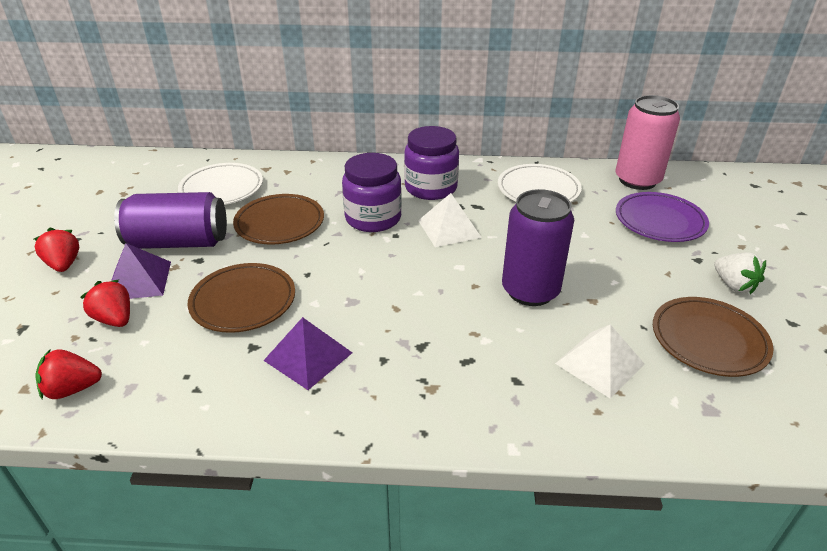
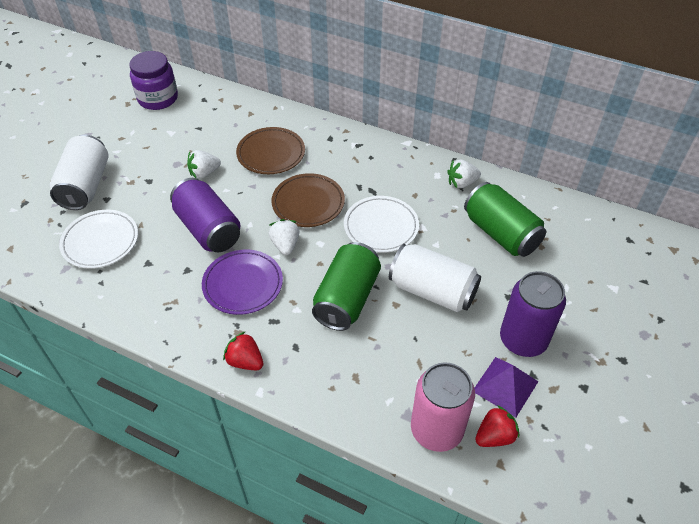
brown plate: 3 -> 2
green can: 0 -> 2
purple jar: 2 -> 1
purple pyramid: 2 -> 1
red strawberry: 3 -> 2
white can: 0 -> 2
white pyramid: 2 -> 0
white strawberry: 1 -> 3

